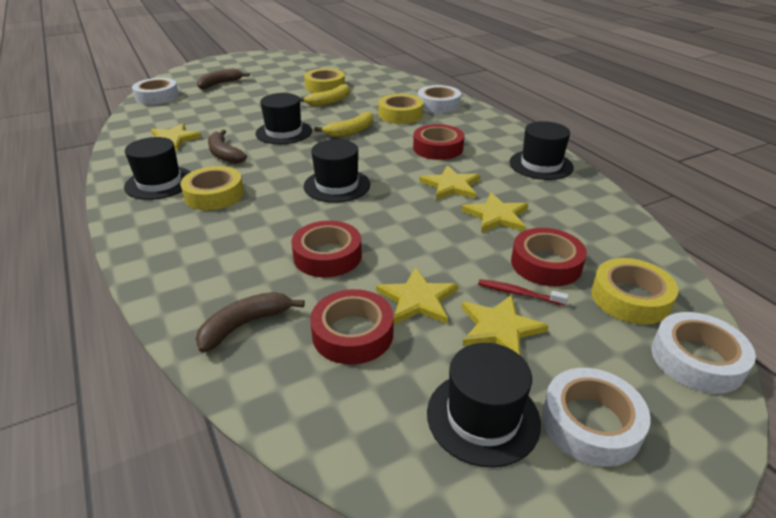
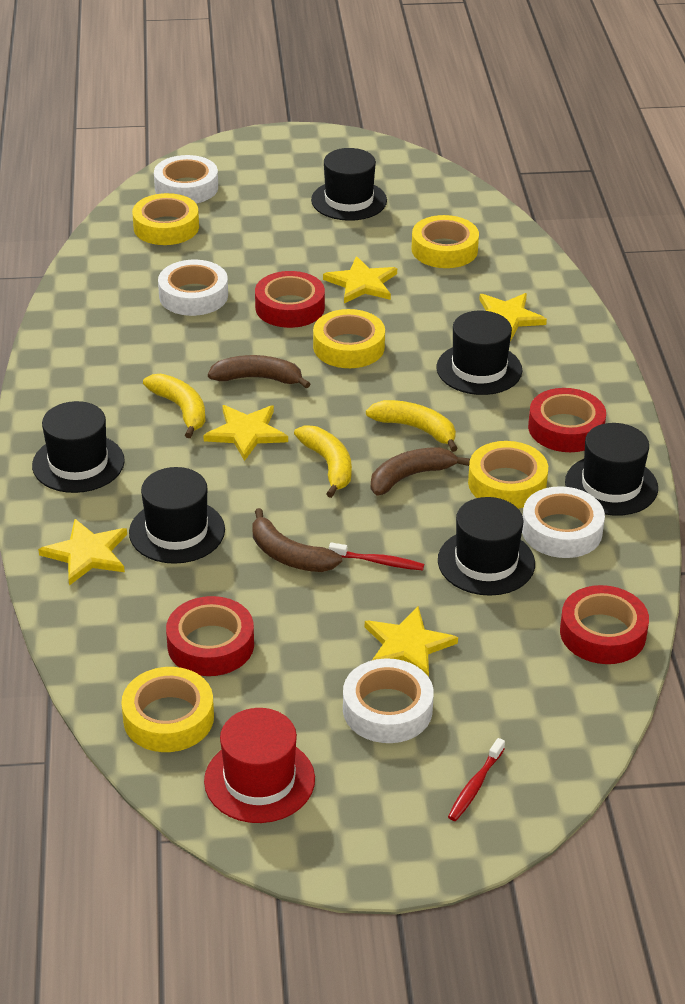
black hat: 5 -> 6
red hat: 0 -> 1
red toothbrush: 1 -> 2
yellow banana: 2 -> 3
yellow tape: 4 -> 5

